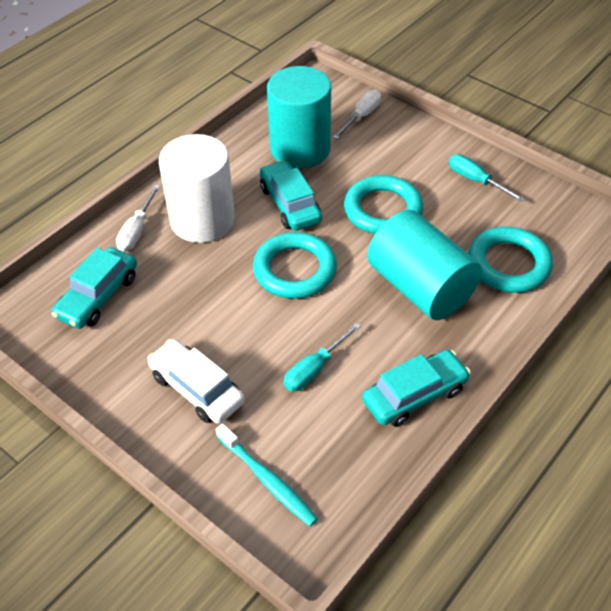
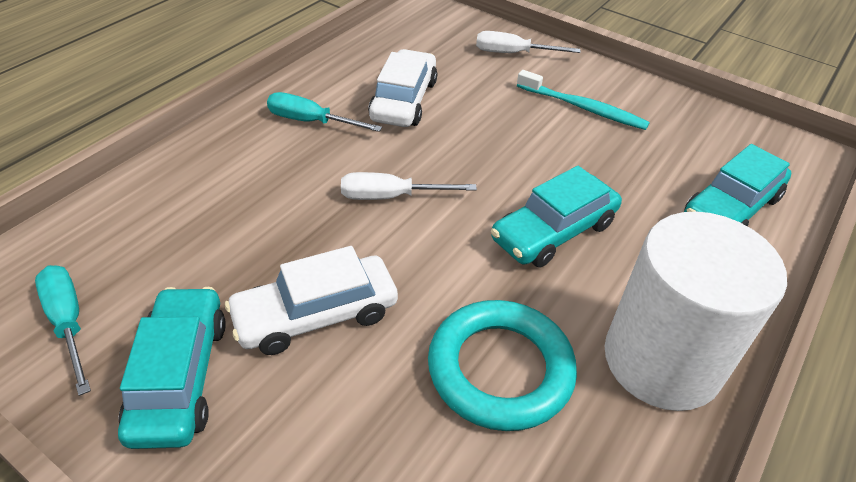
turquoise cylinder: 2 -> 0
turquoise ring: 3 -> 1
white car: 1 -> 2

